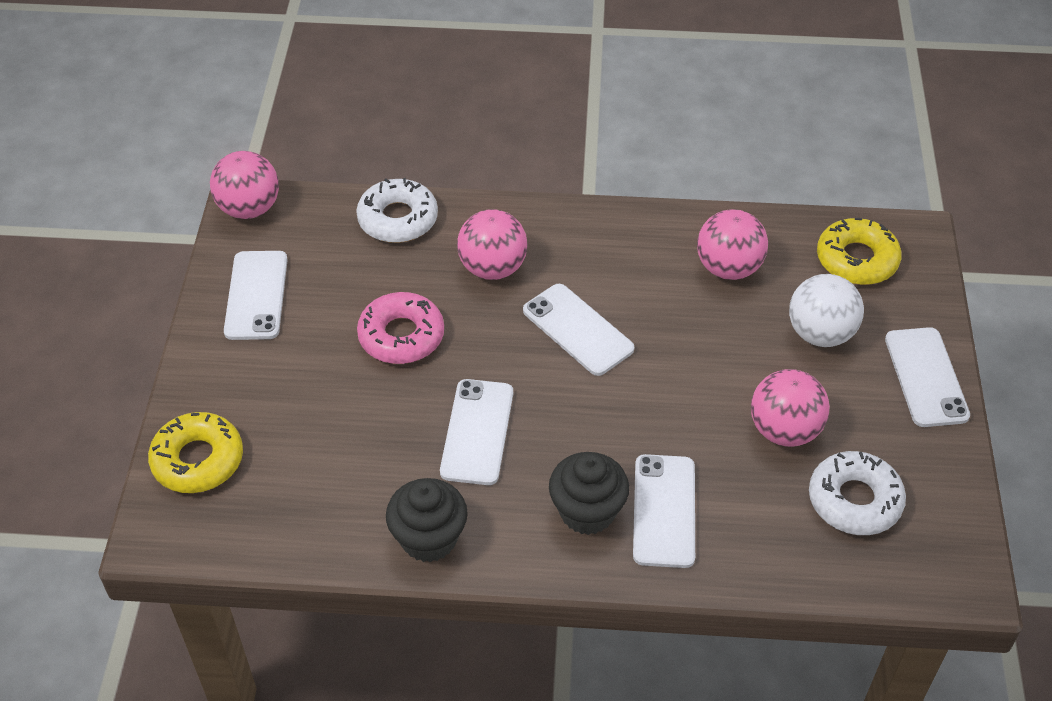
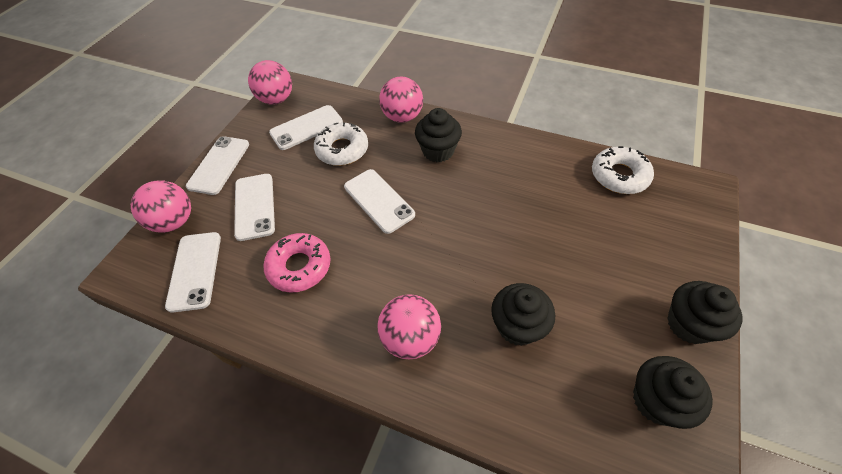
black cupcake: 2 -> 4
white ball: 1 -> 0
yellow donut: 2 -> 0

